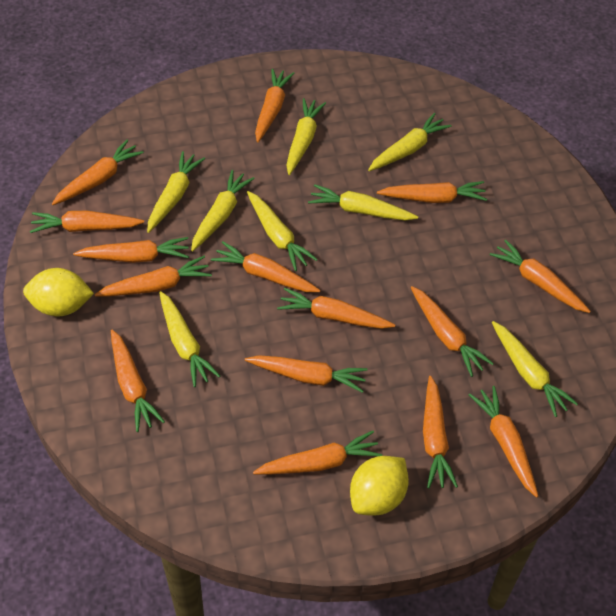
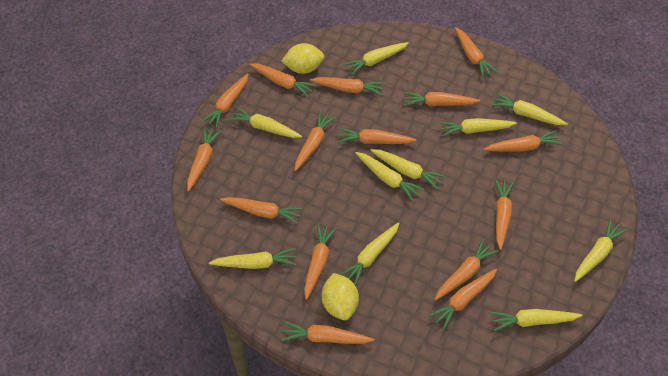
yellow carrot: 8 -> 10

